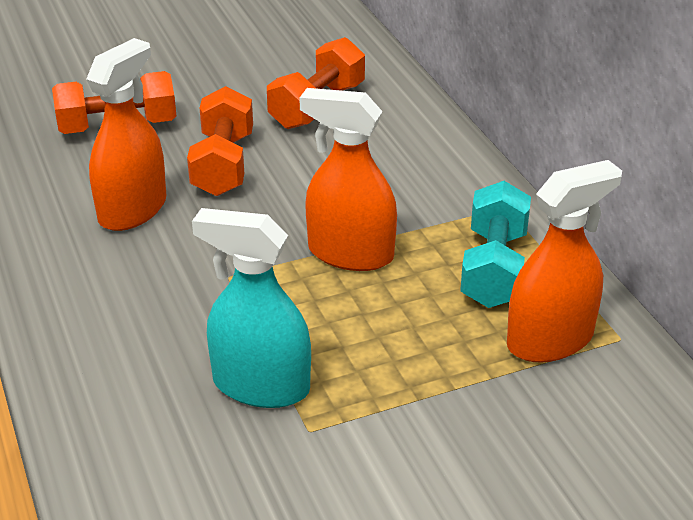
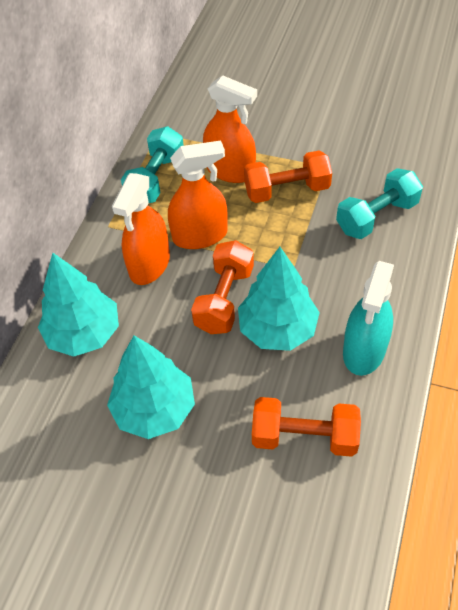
turquoise dumbbell: 1 -> 2
turquoise tree: 0 -> 3

